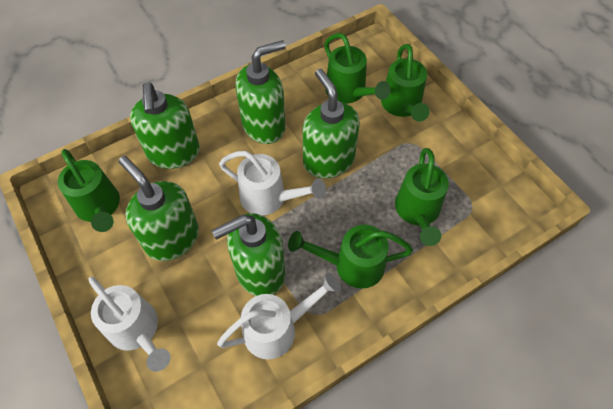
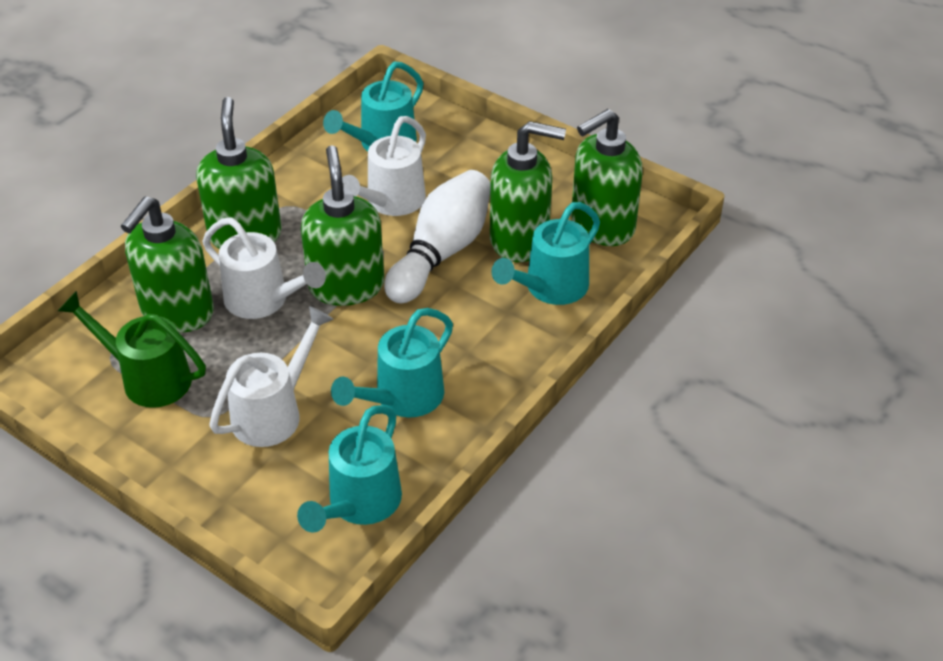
green watering can: 5 -> 1
turquoise watering can: 0 -> 4
white bowling pin: 0 -> 1

